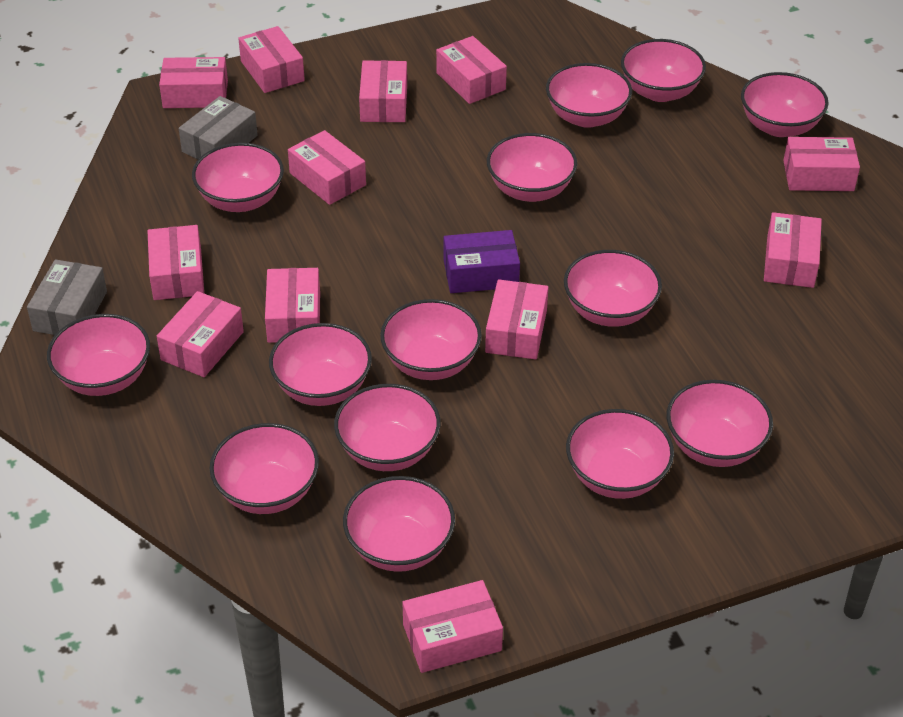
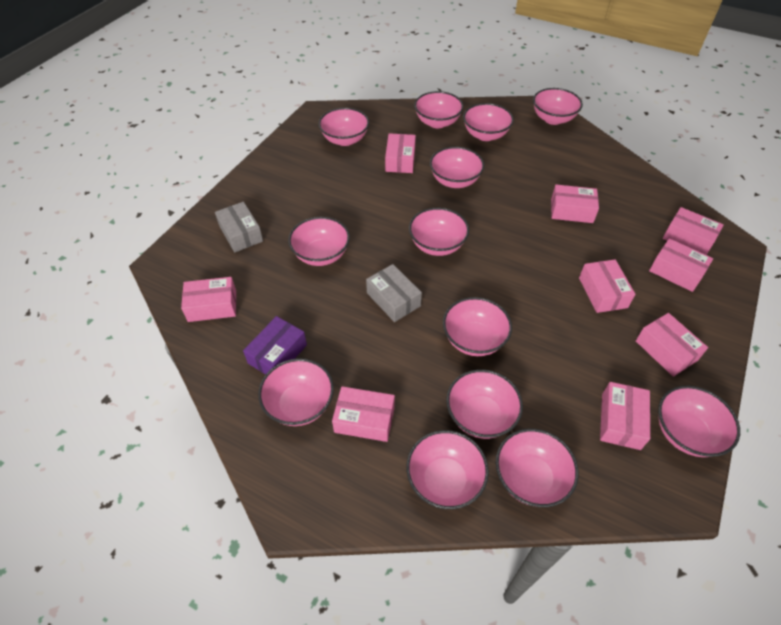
pink bowl: 14 -> 13
pink box: 12 -> 9

